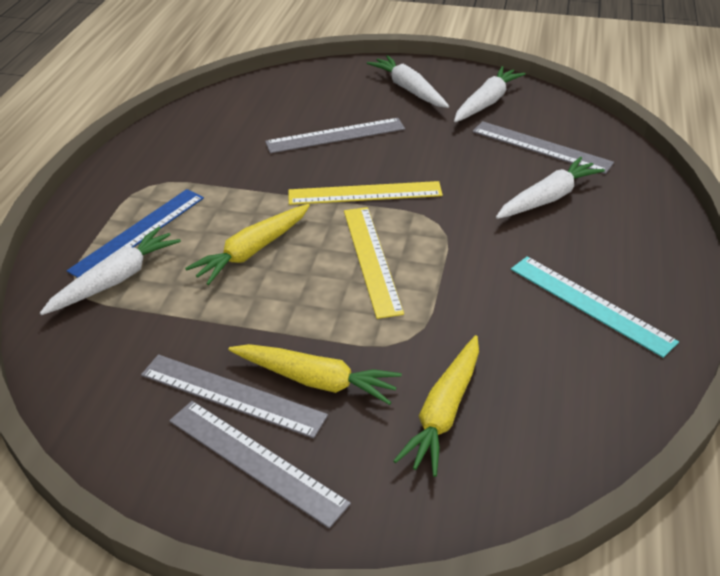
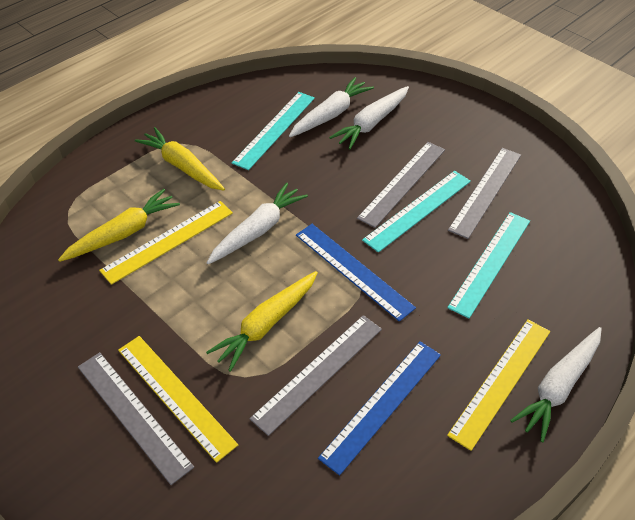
blue ruler: 1 -> 2
turquoise ruler: 1 -> 3
yellow ruler: 2 -> 3

